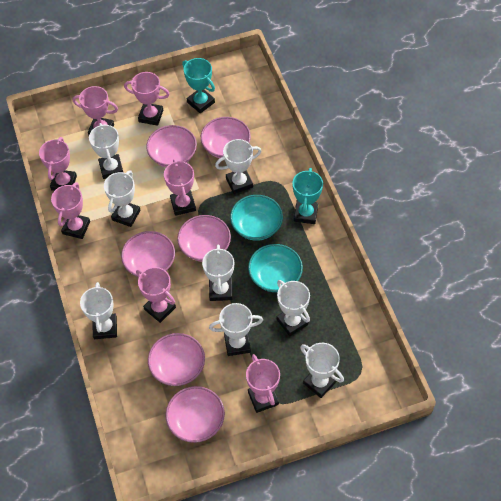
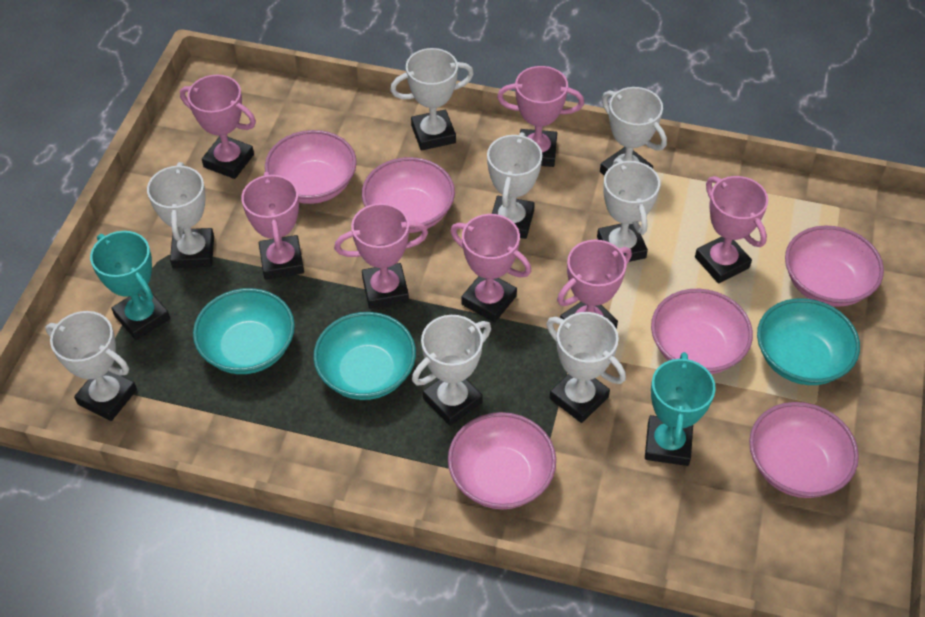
turquoise bowl: 2 -> 3

